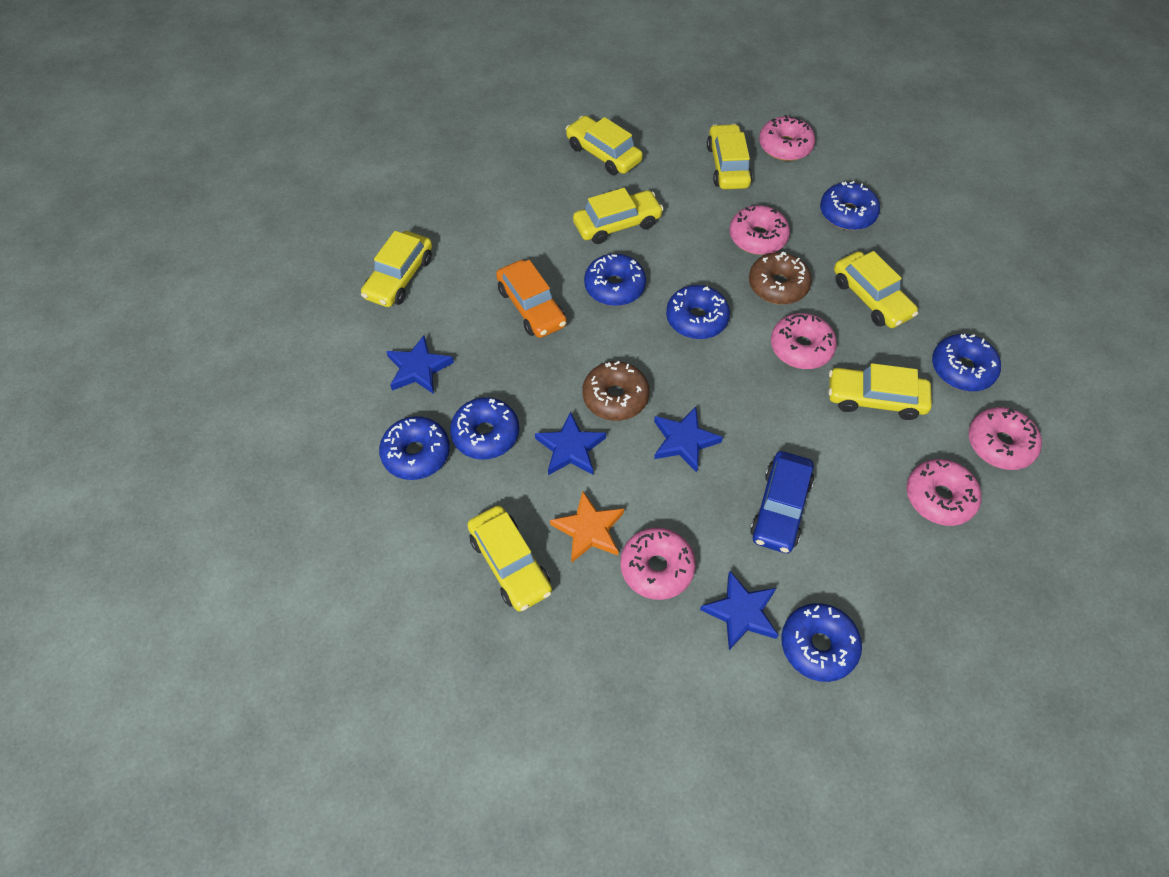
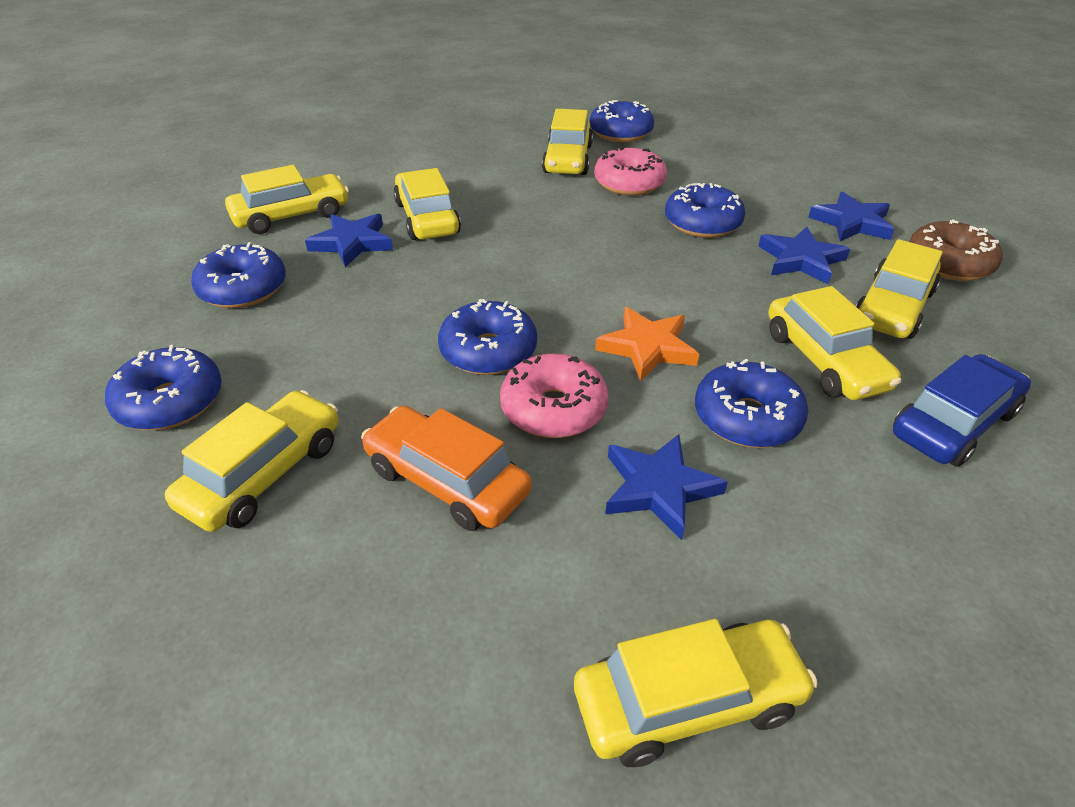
blue donut: 7 -> 6
brown donut: 2 -> 1
pink donut: 6 -> 2

